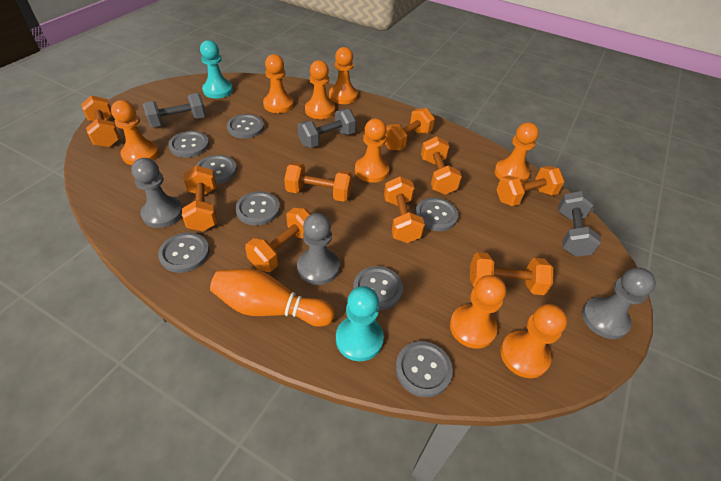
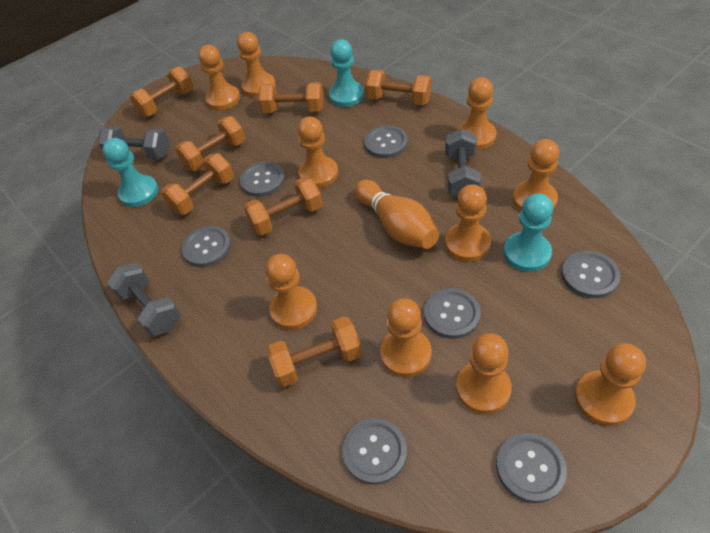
grey button: 8 -> 7
grey pawn: 3 -> 0
orange dumbbell: 9 -> 7
orange pawn: 8 -> 10
turquoise pawn: 2 -> 3

